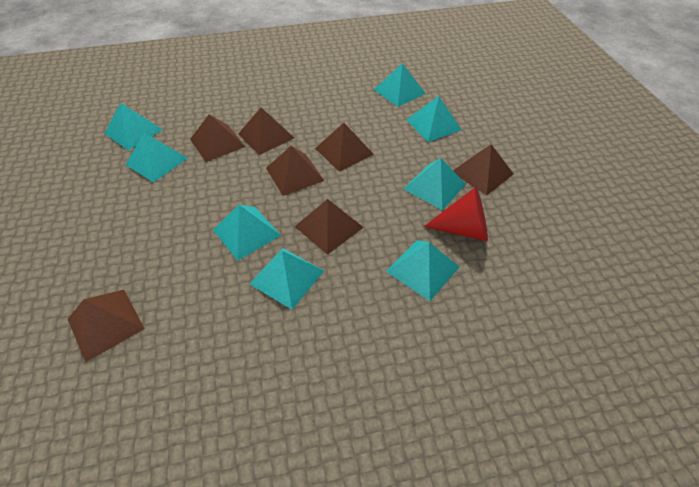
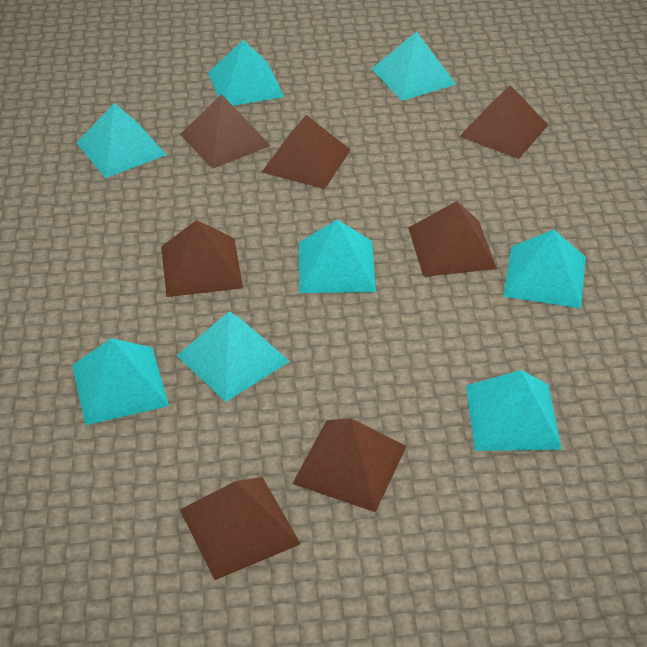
red cone: 1 -> 0

